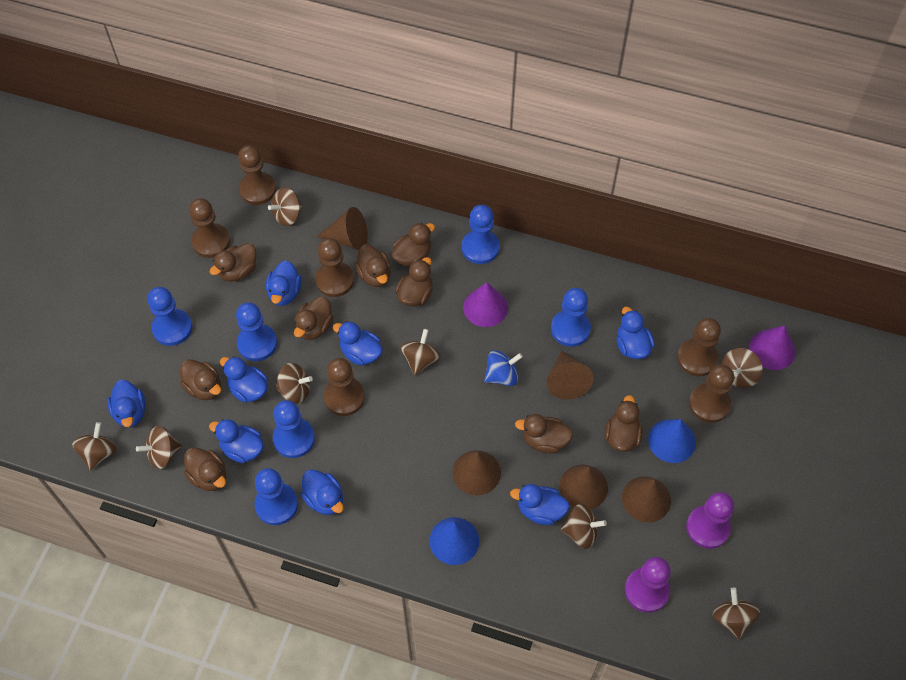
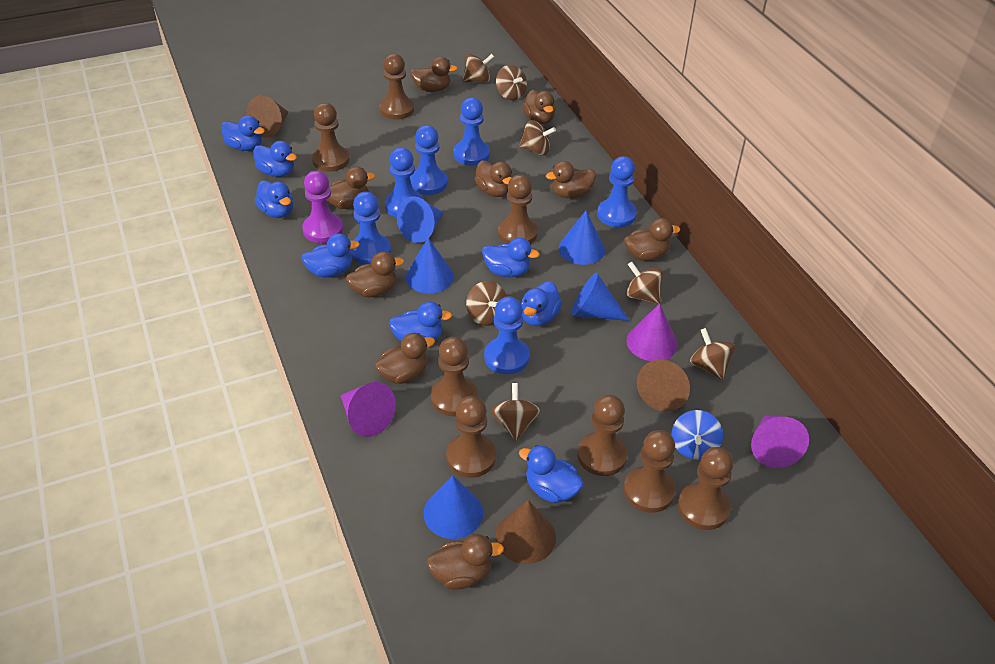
blue cone: 2 -> 5
brown cone: 5 -> 3
brown pawn: 6 -> 8
brown spinning top: 8 -> 7
purple cone: 2 -> 3
purple pawn: 2 -> 1

